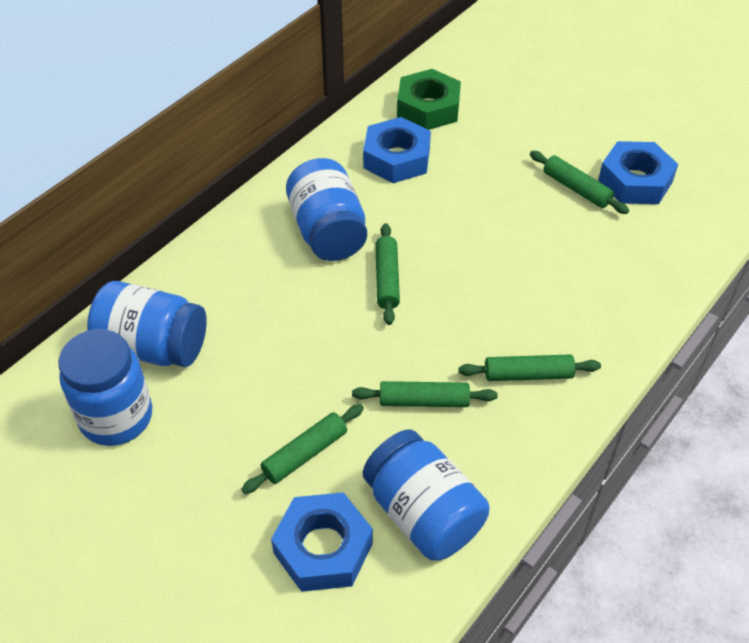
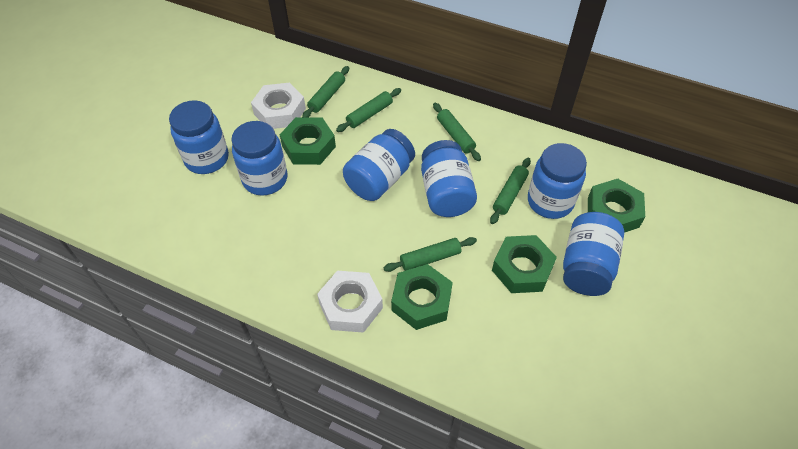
blue jar: 4 -> 6
blue nut: 3 -> 0
green nut: 1 -> 4
white nut: 0 -> 2

